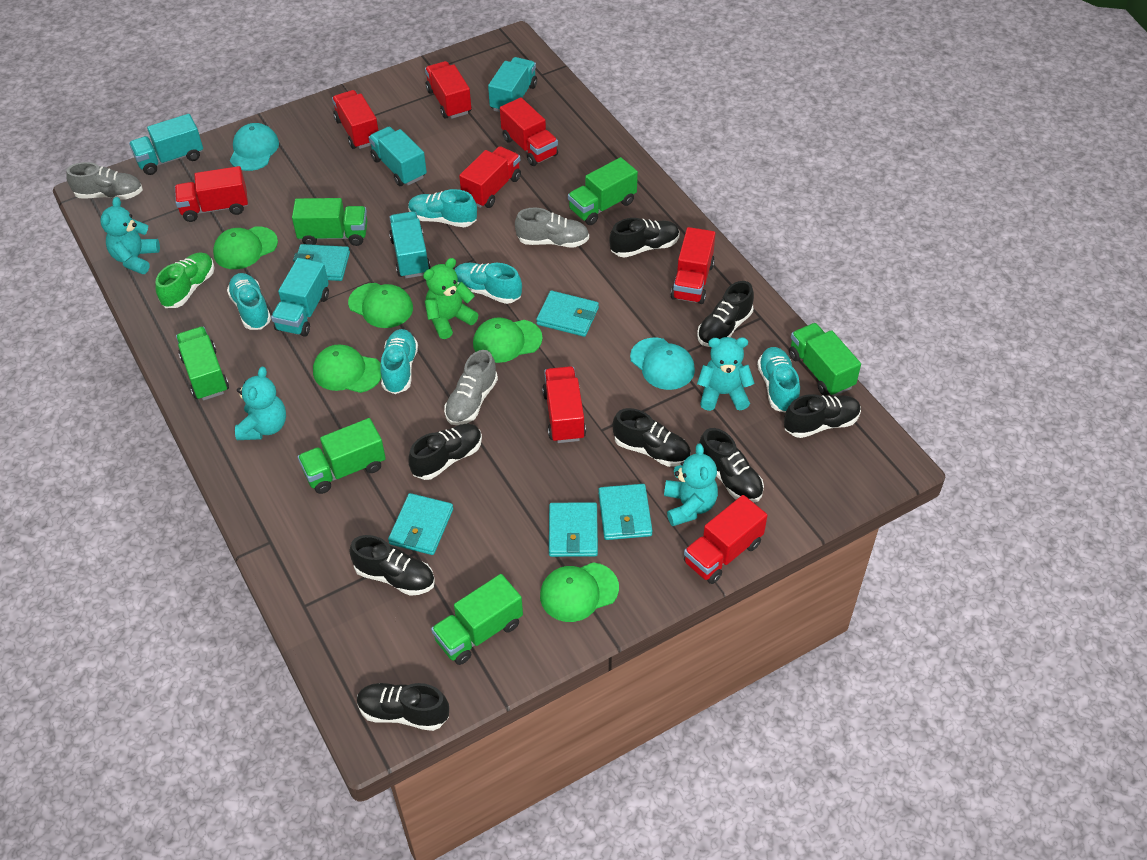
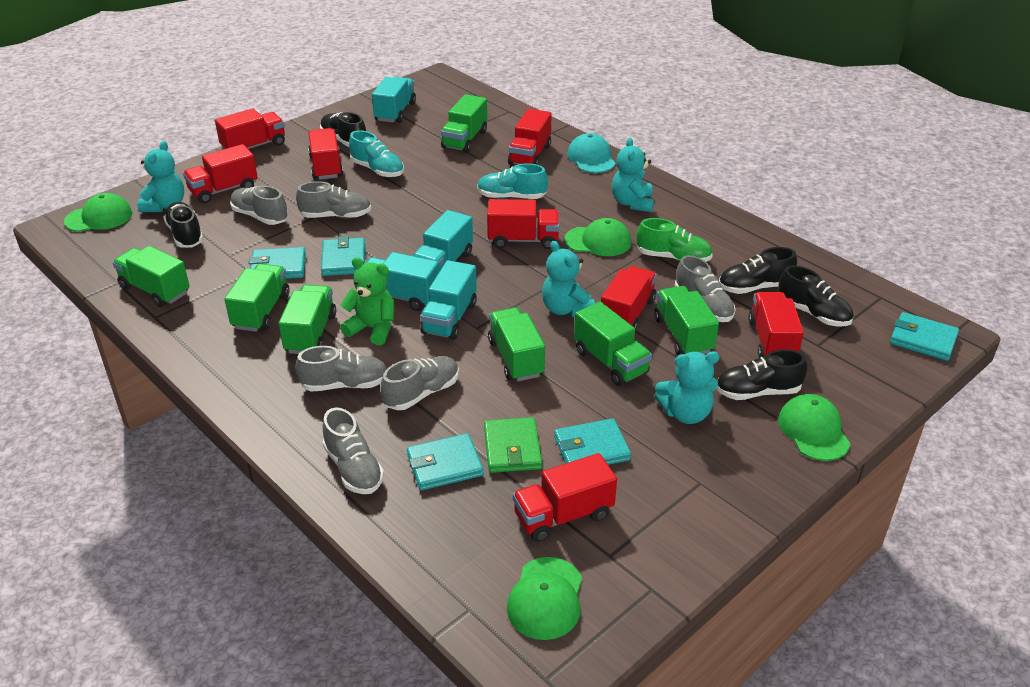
black shoe: 8 -> 5
green cap: 5 -> 4
green truck: 6 -> 7
green wallet: 0 -> 1
grey shoe: 3 -> 6
turquoise cap: 2 -> 1
turquoise shoe: 5 -> 2
turquoise truck: 5 -> 4

